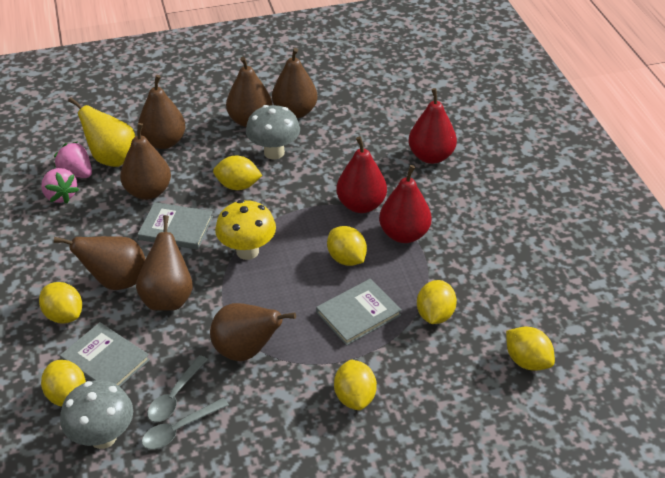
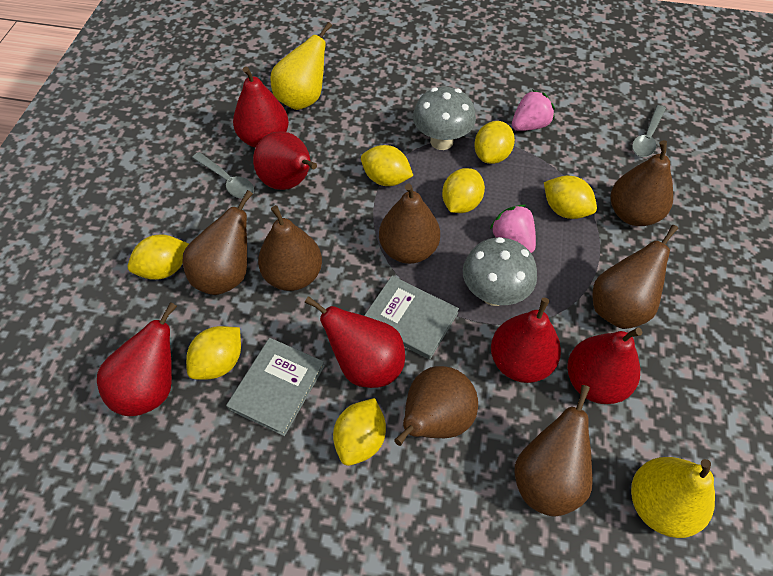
grey book: 3 -> 2
red pear: 3 -> 6
yellow mushroom: 1 -> 0
yellow pear: 1 -> 2

